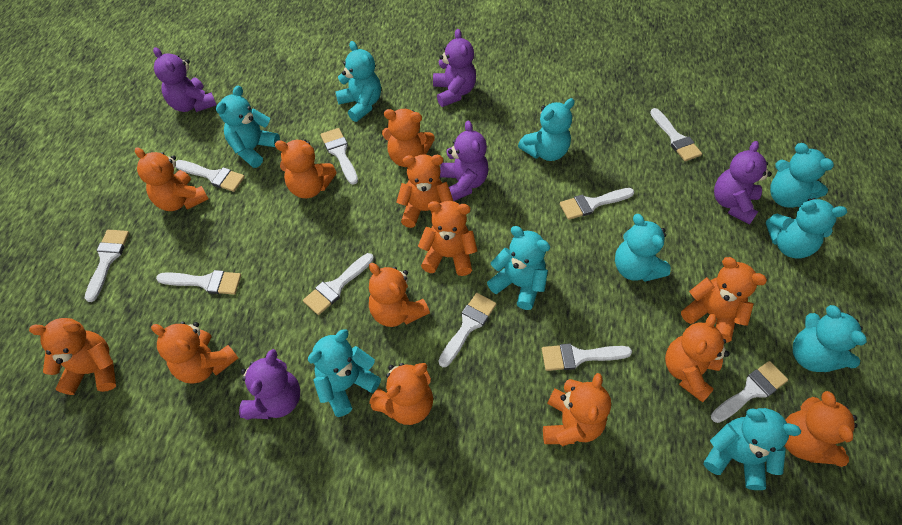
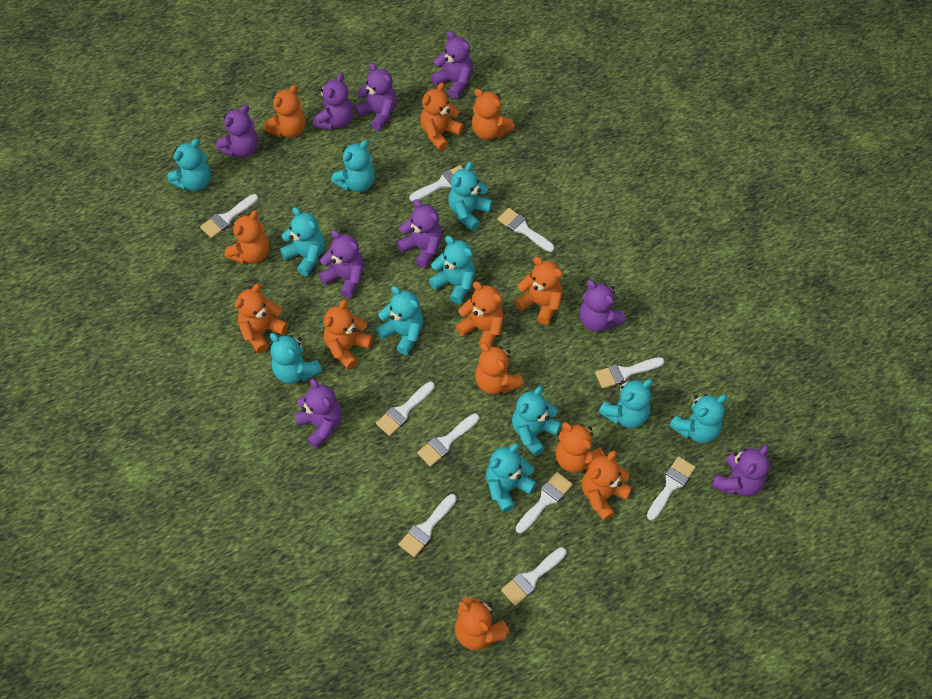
orange teddy bear: 13 -> 12
purple teddy bear: 5 -> 9
turquoise teddy bear: 10 -> 11

